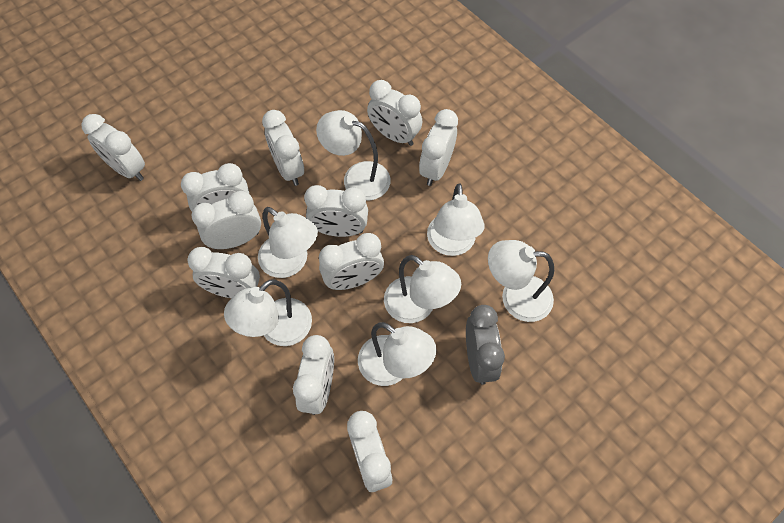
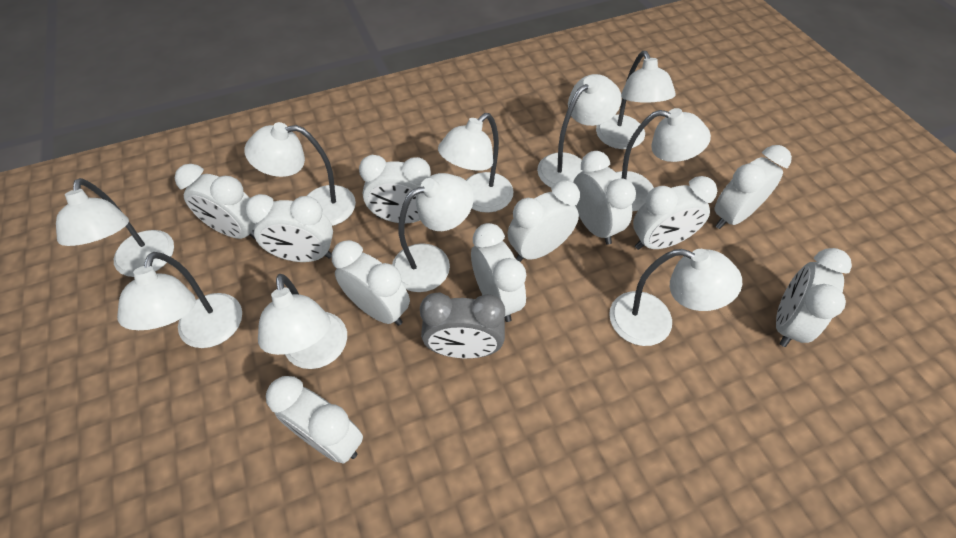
white lamp: 7 -> 10

